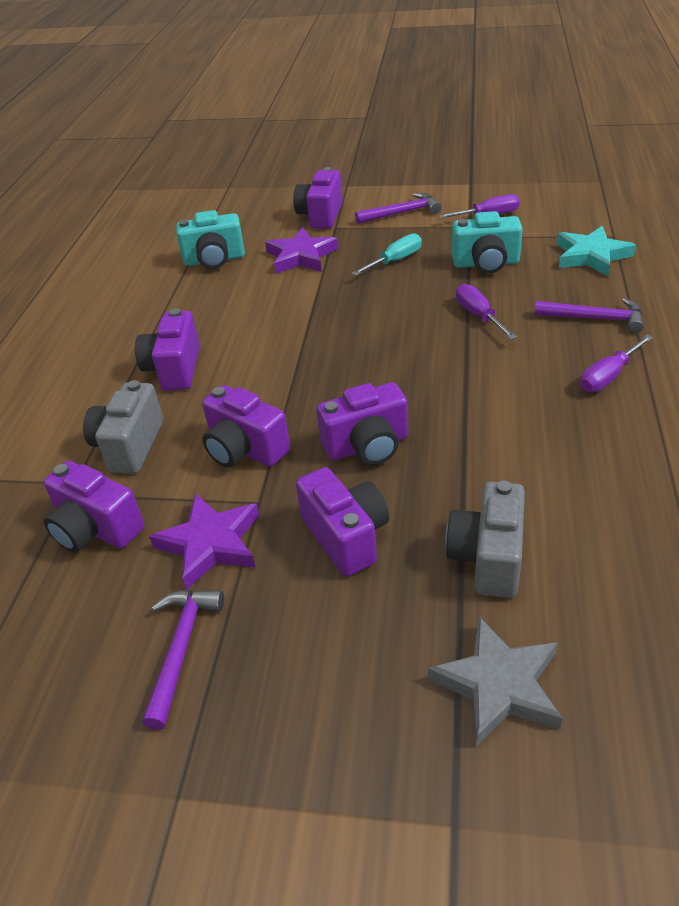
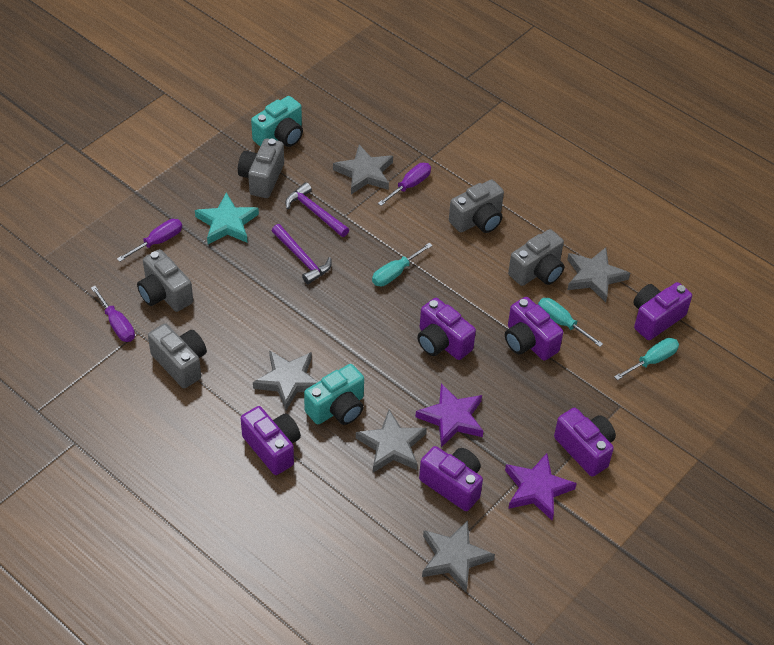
grey camera: 2 -> 5
grey star: 1 -> 5
purple hammer: 3 -> 2
turquoise screwdriver: 1 -> 3

